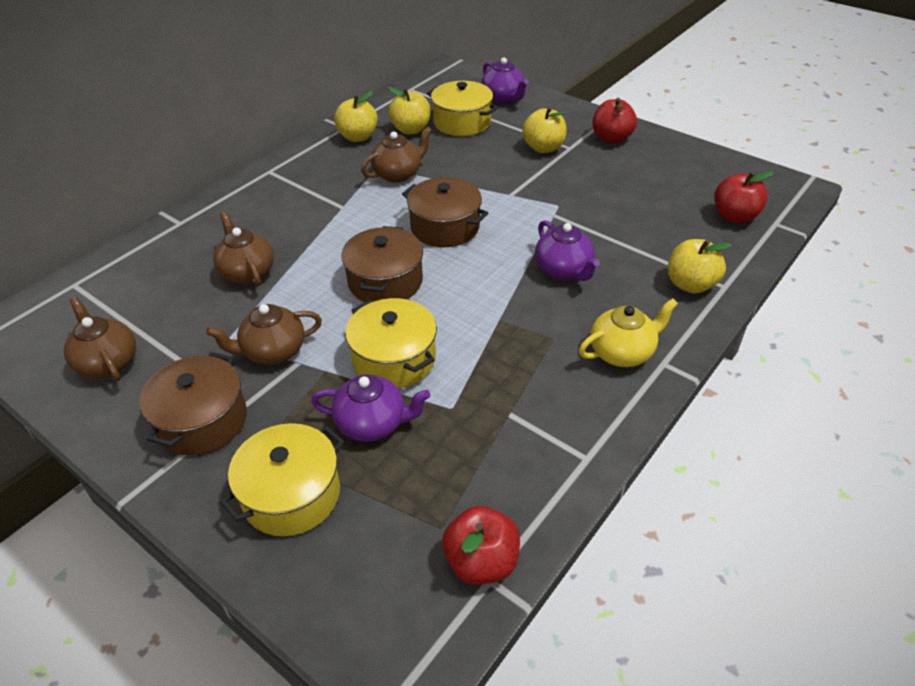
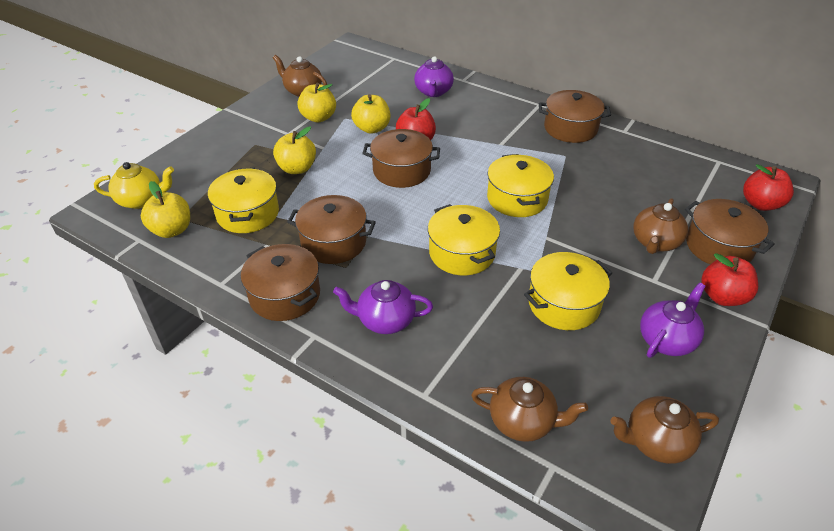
brown pot: 3 -> 5
yellow pot: 3 -> 4

